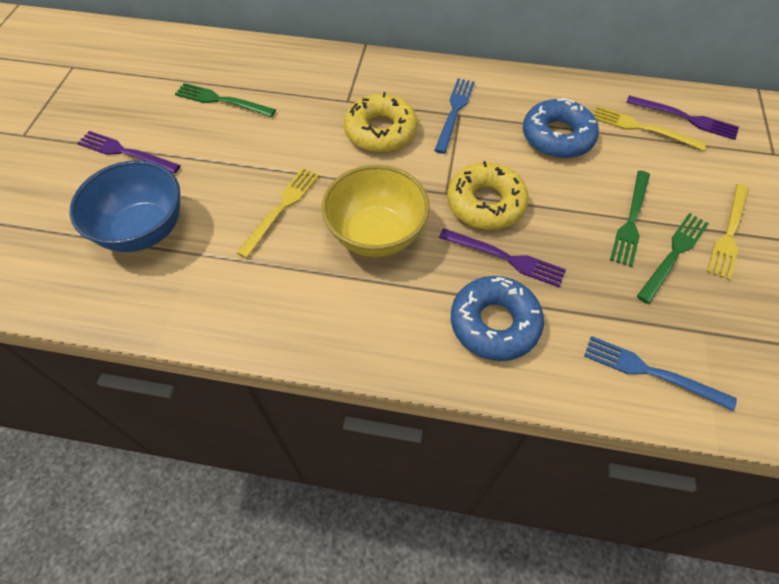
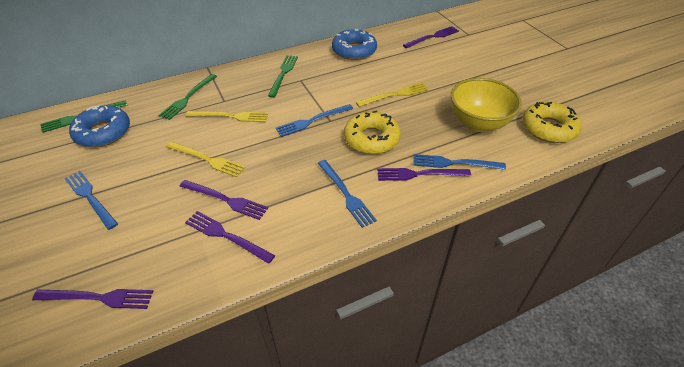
blue bowl: 1 -> 0
blue fork: 2 -> 4
purple fork: 3 -> 5

